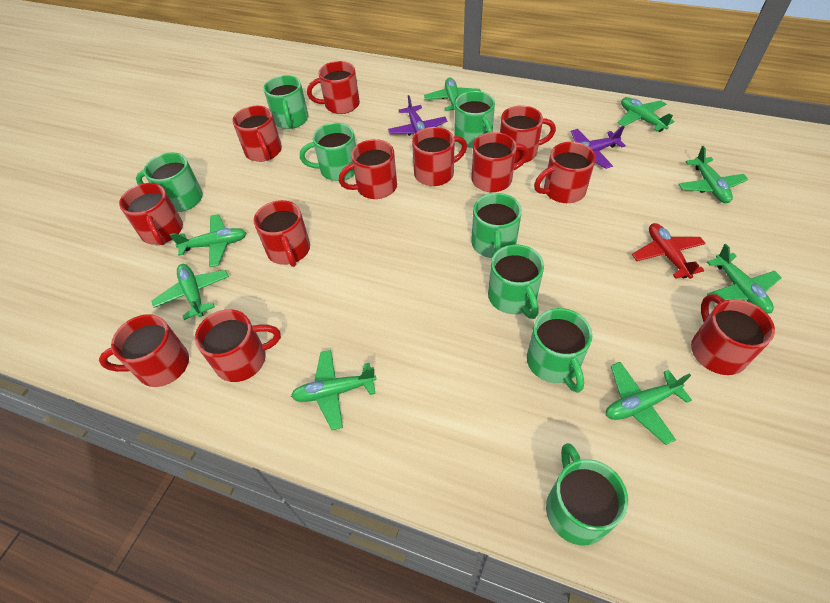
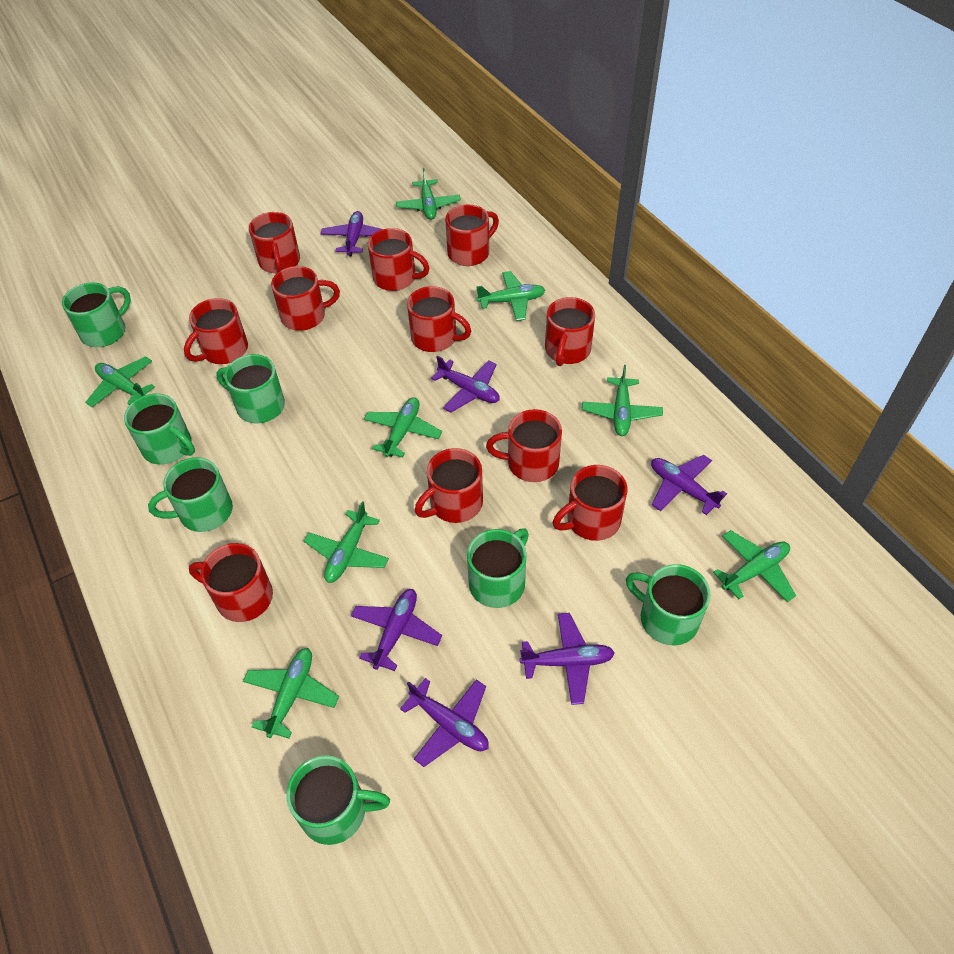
green mug: 8 -> 7
purple plane: 2 -> 6
red mug: 12 -> 11
red plane: 1 -> 0

